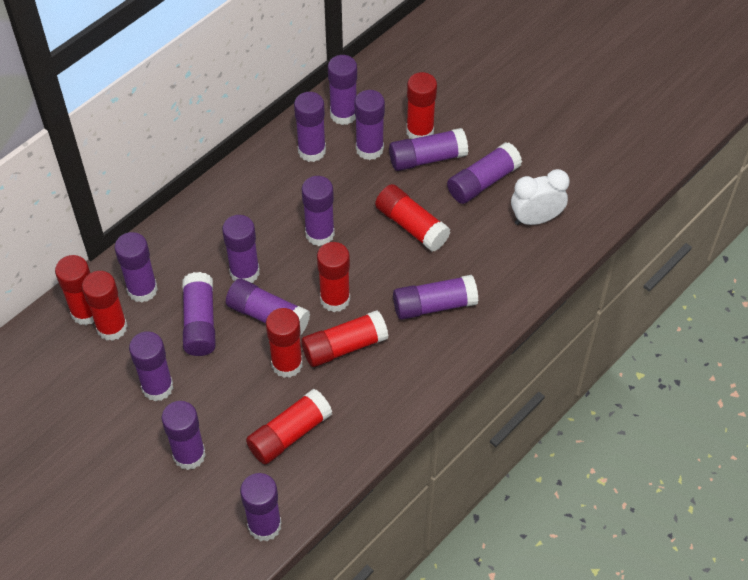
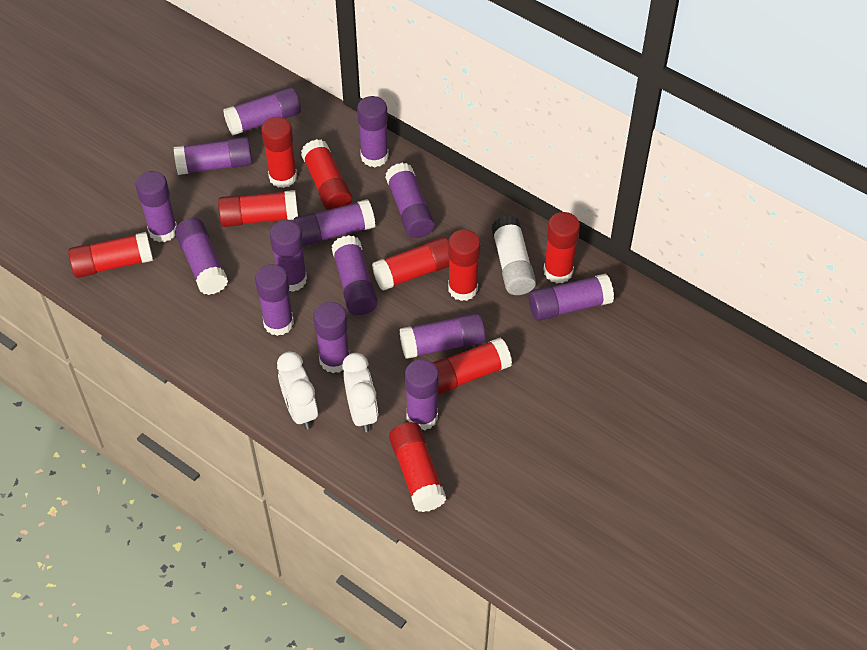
red glue stick: 8 -> 9
white clock: 1 -> 2
white glue stick: 0 -> 1

